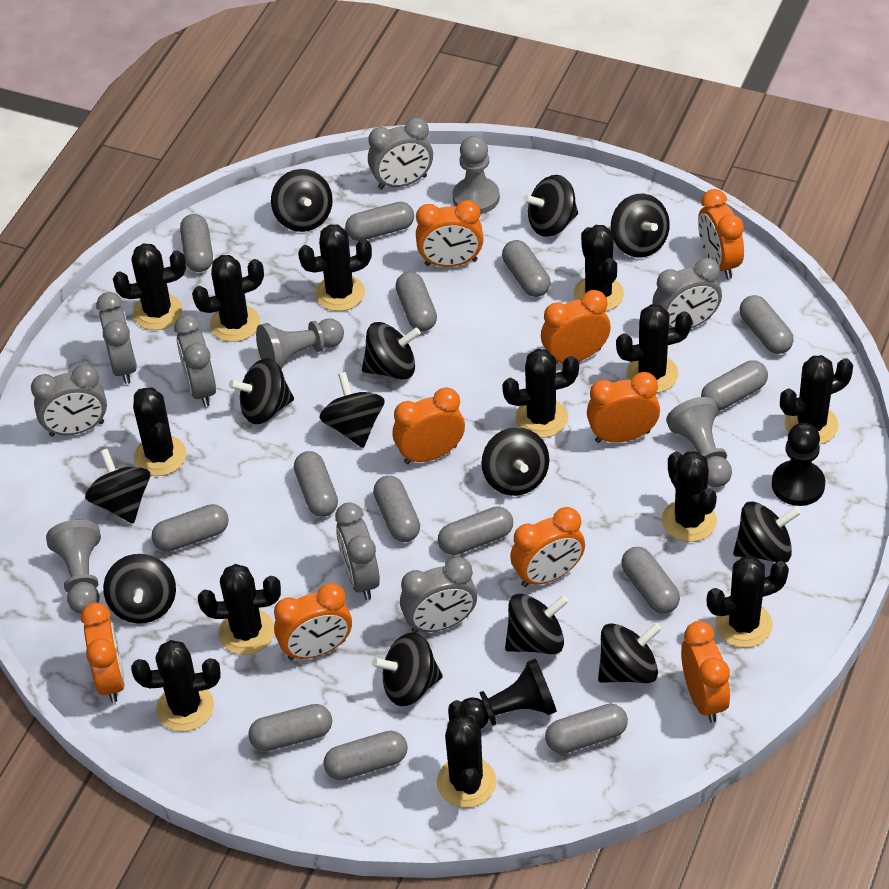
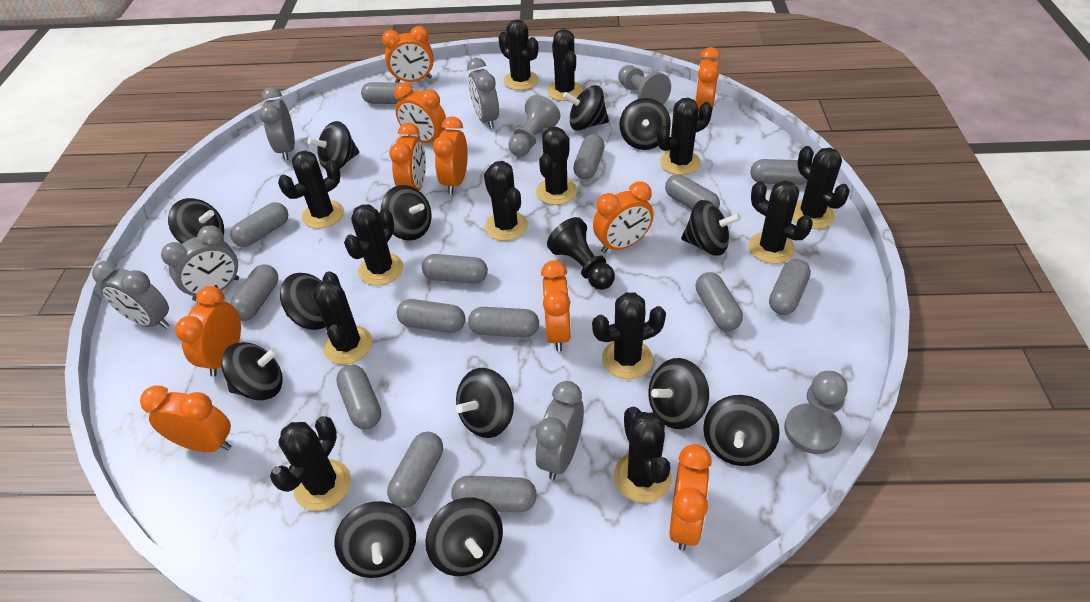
black pawn: 2 -> 1
grey clock: 7 -> 5
grey pawn: 4 -> 3
orange clock: 9 -> 10

